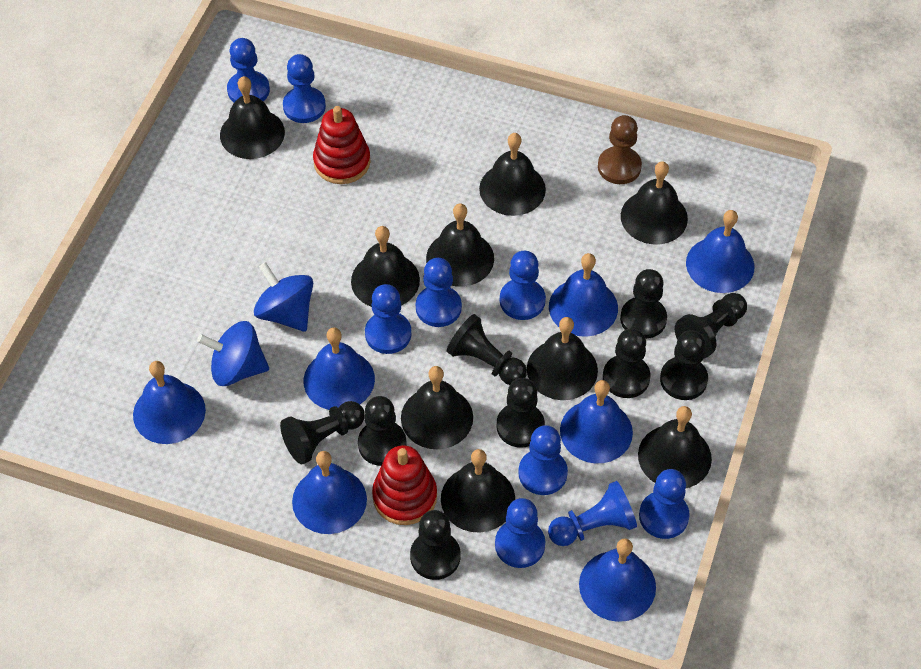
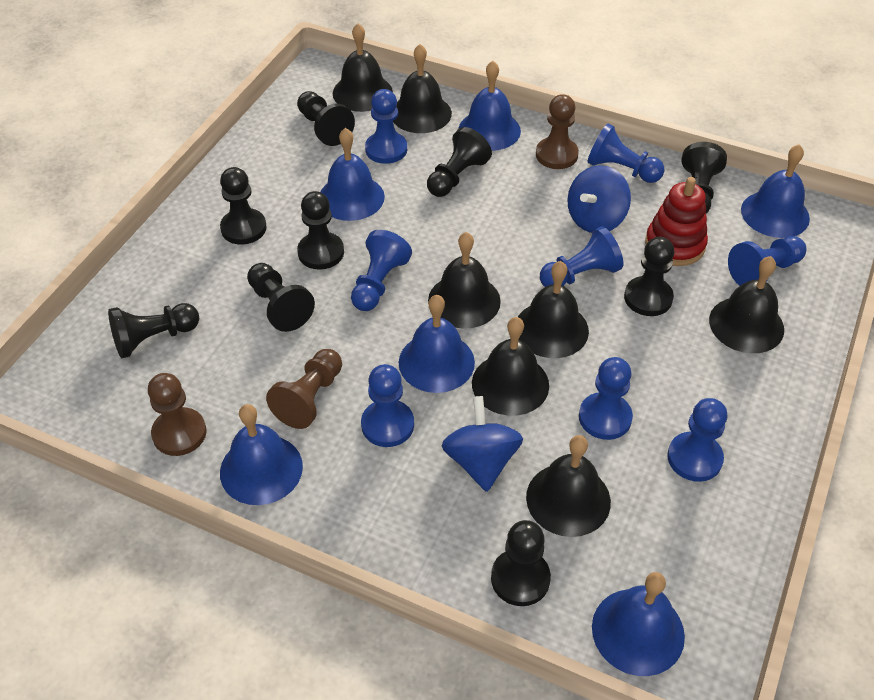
black bell: 9 -> 7
blue bell: 7 -> 6
blue pawn: 9 -> 8
brown pawn: 1 -> 3
red stacking toy: 2 -> 1

